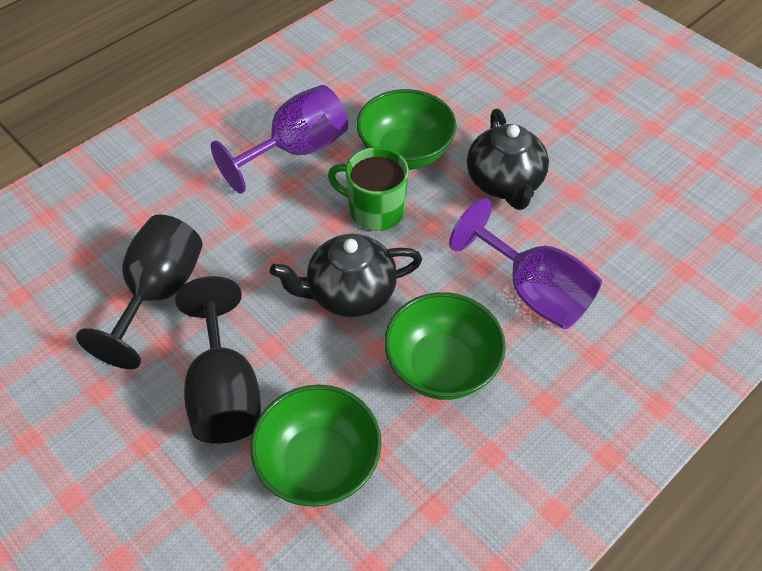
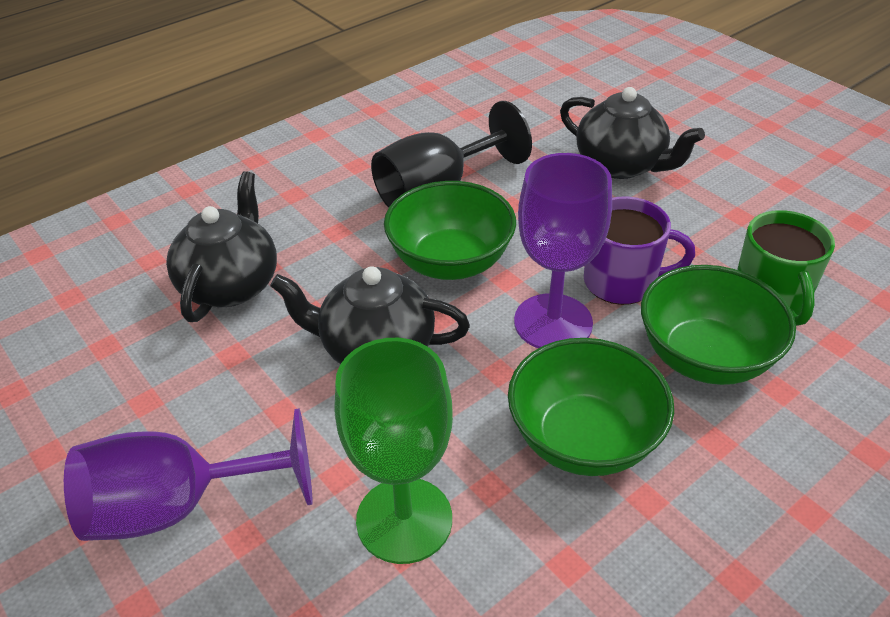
black goblet: 2 -> 1
black teapot: 2 -> 3
green goblet: 0 -> 1
purple mug: 0 -> 1

